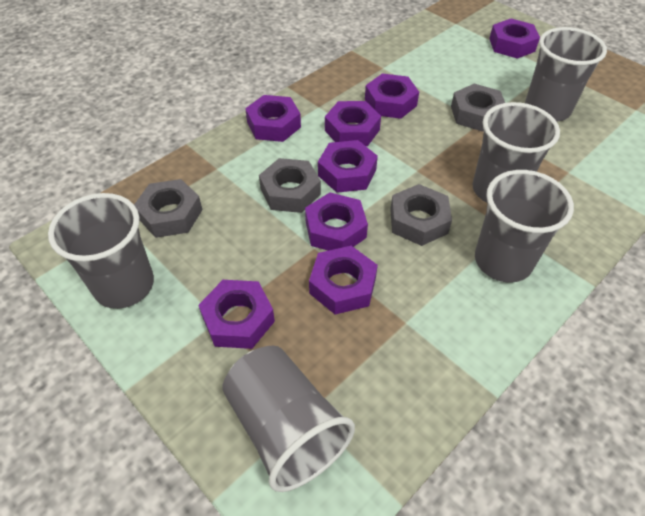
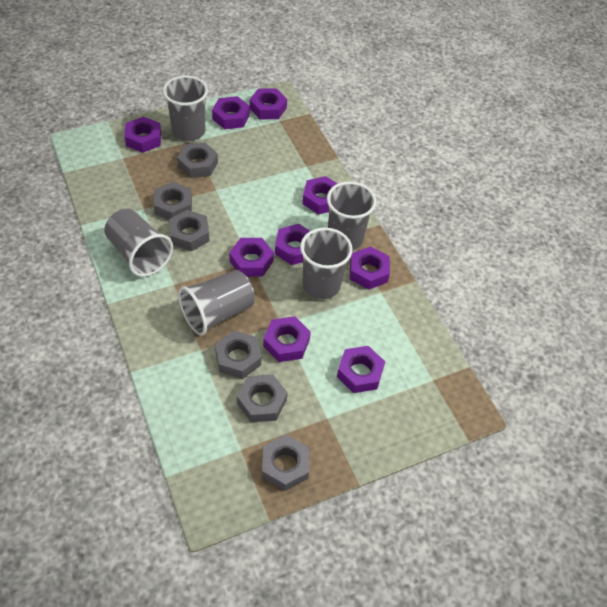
grey nut: 4 -> 6
purple nut: 8 -> 9

